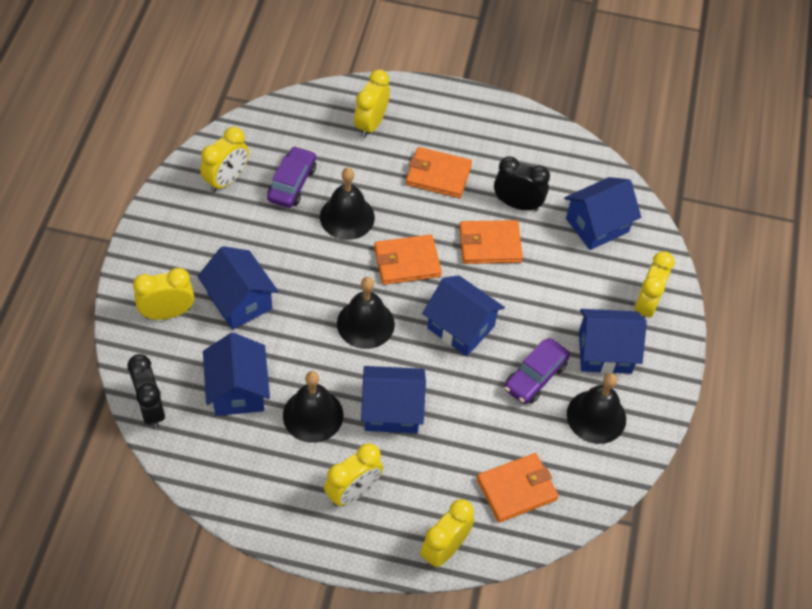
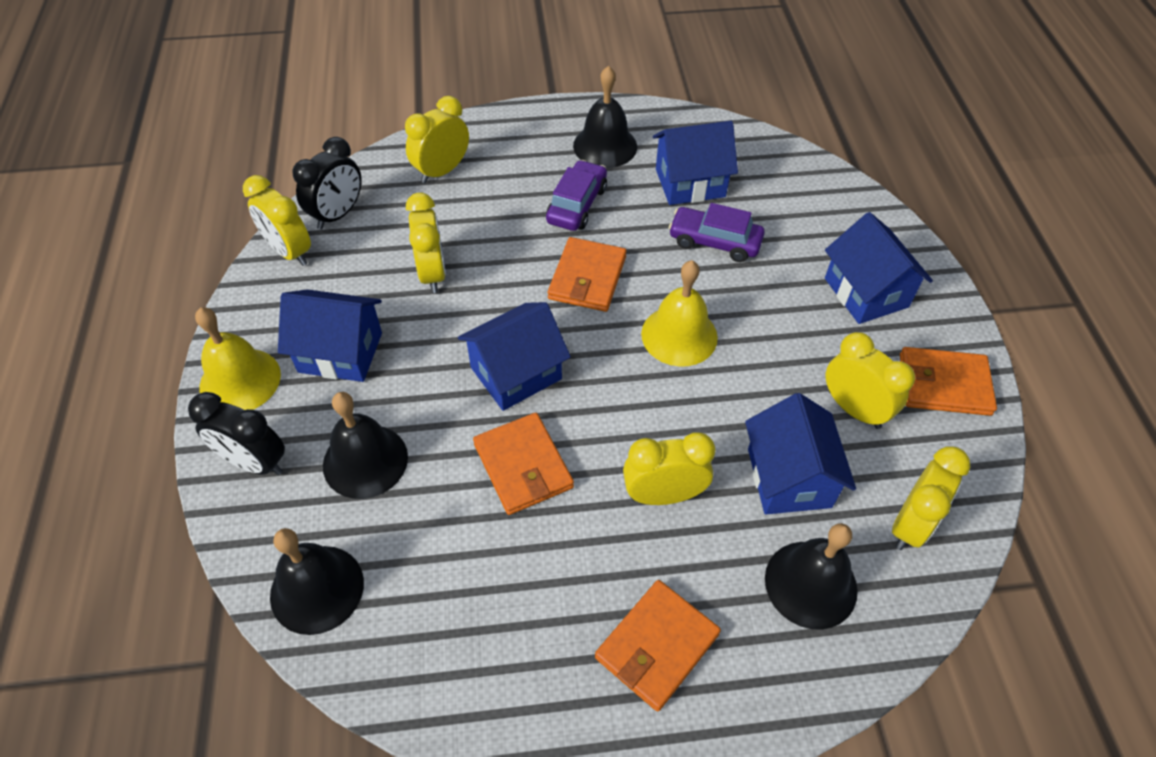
blue house: 6 -> 5
yellow bell: 0 -> 2

